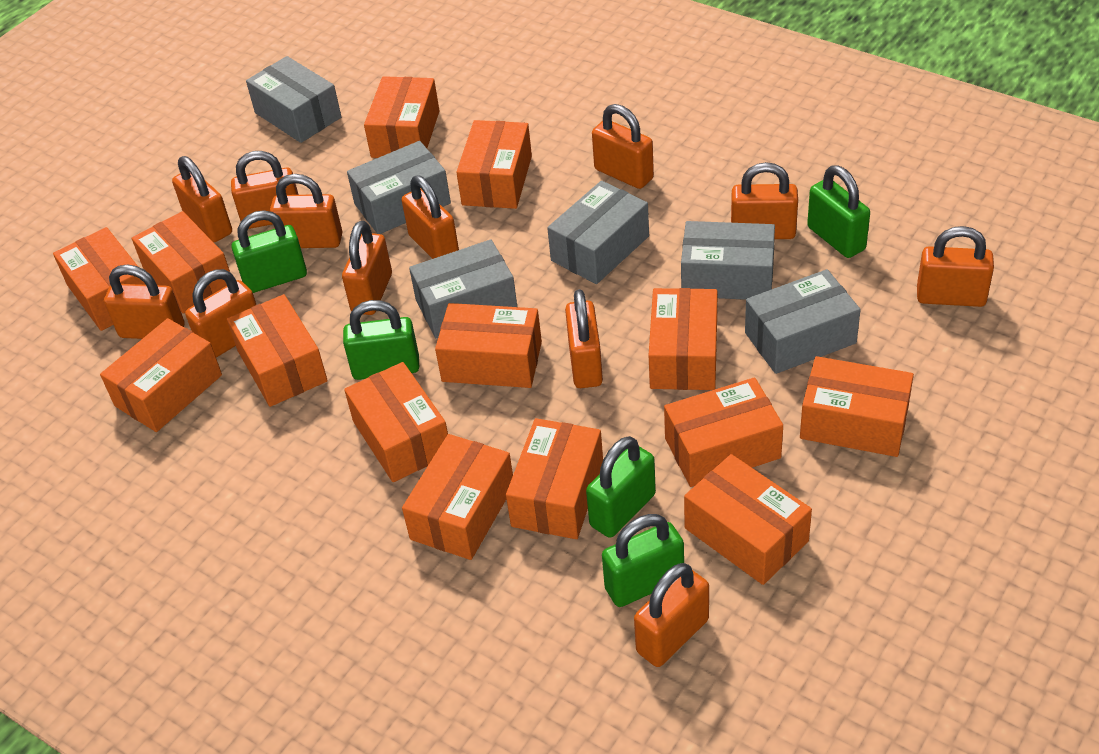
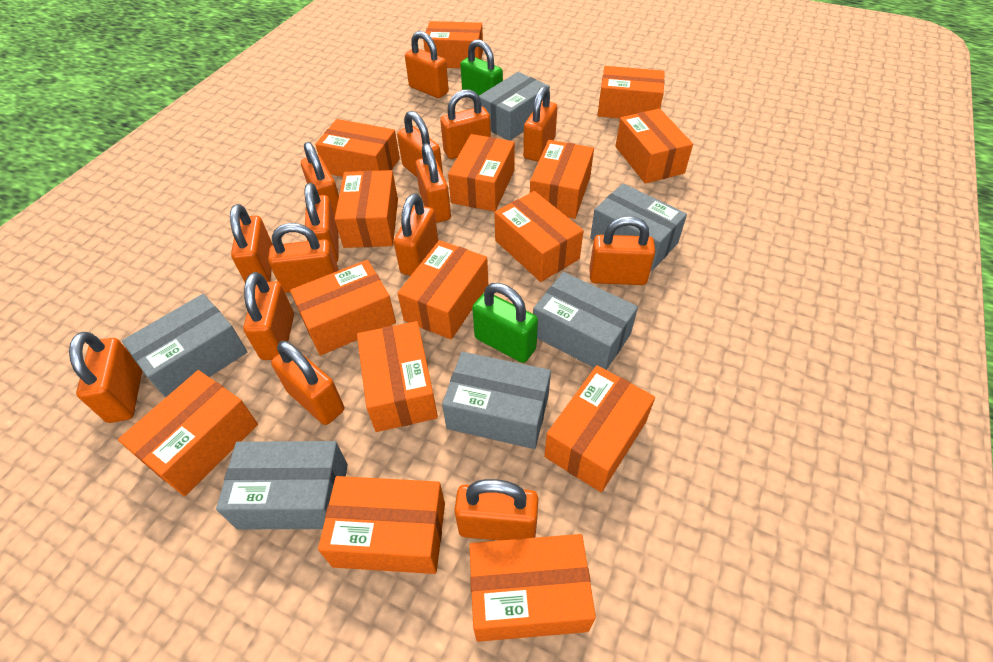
green padlock: 5 -> 2
orange box: 14 -> 15
orange padlock: 12 -> 15

